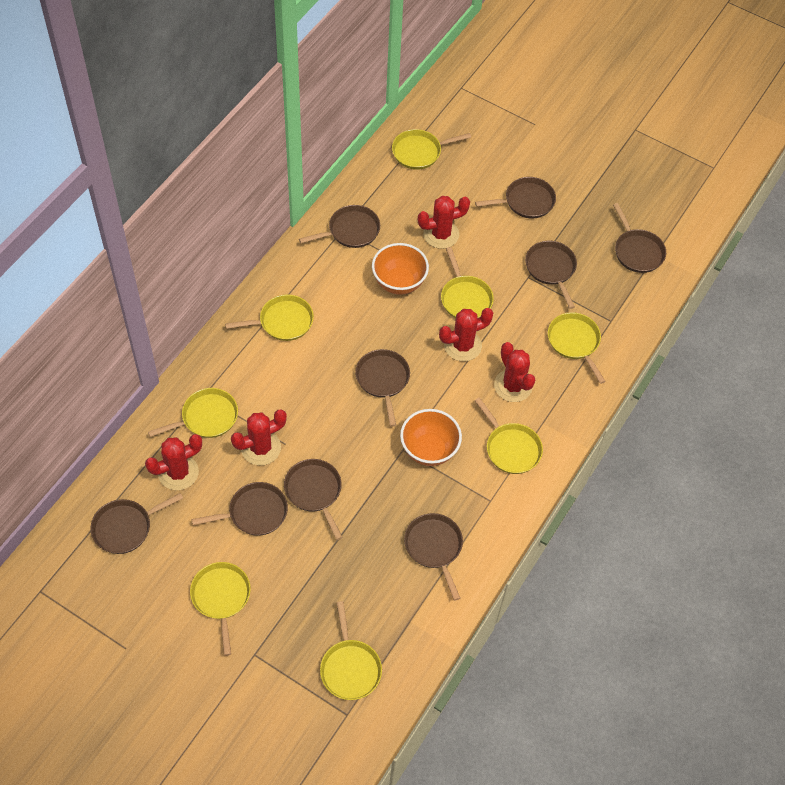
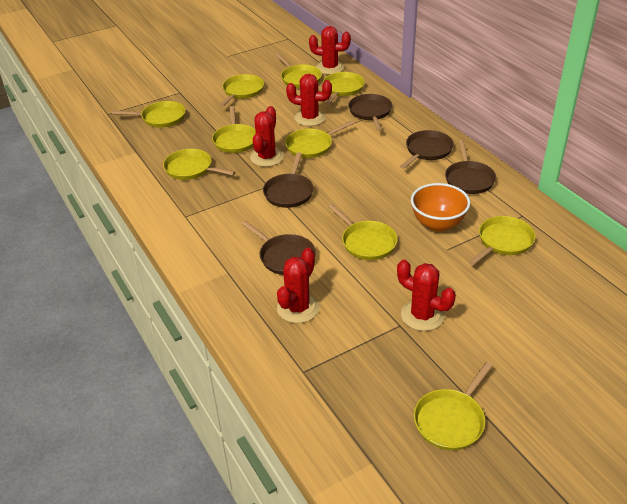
brown pan: 9 -> 5
orange bowl: 2 -> 1
yellow pan: 8 -> 10

